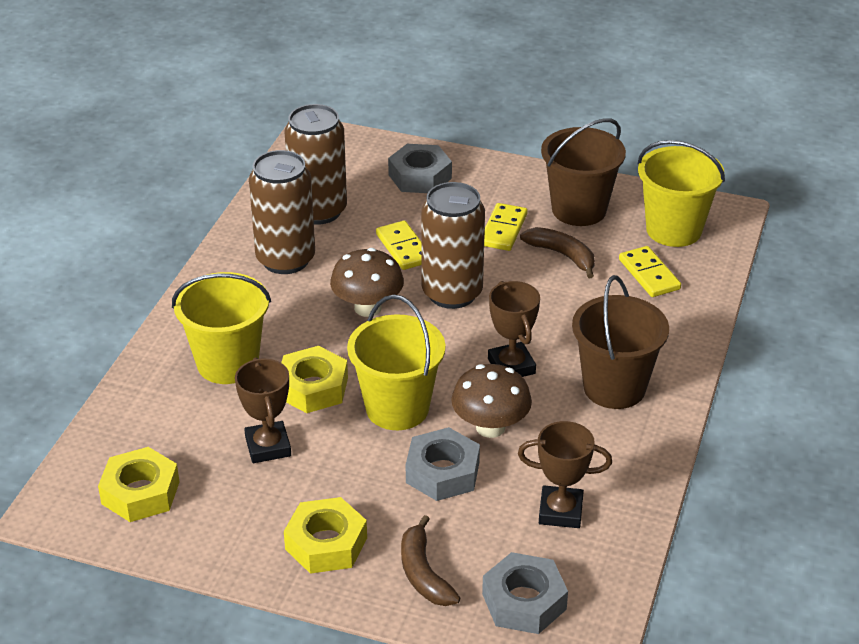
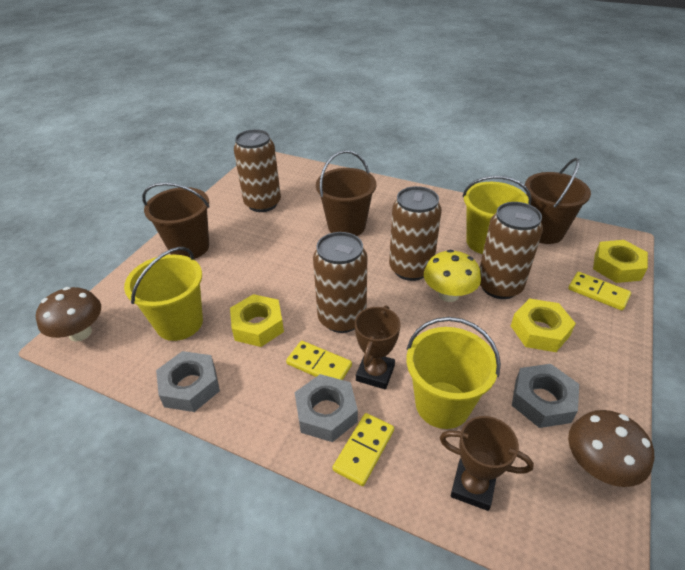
brown banana: 2 -> 0
brown bucket: 2 -> 3
brown can: 3 -> 4
brown trophy: 3 -> 2
yellow mushroom: 0 -> 1

